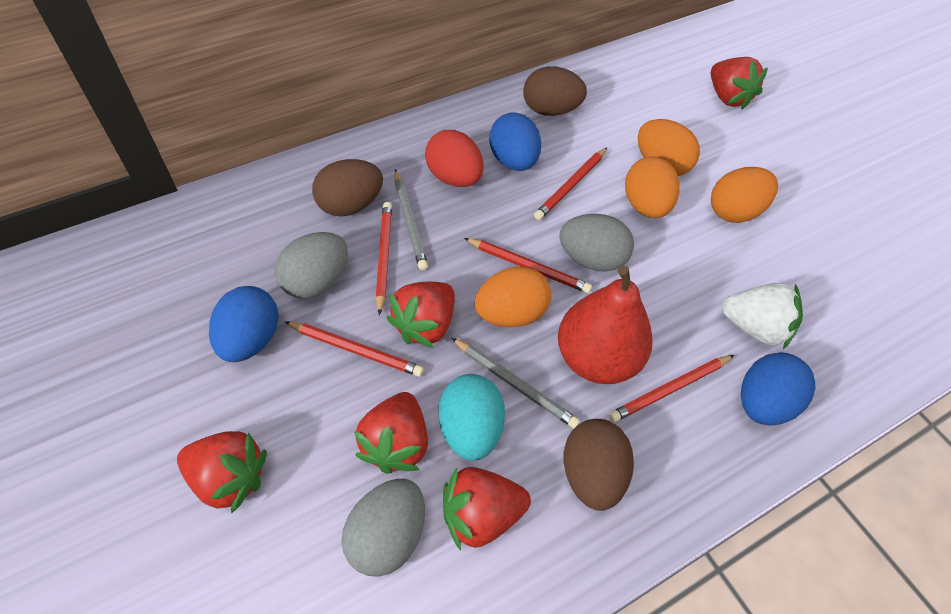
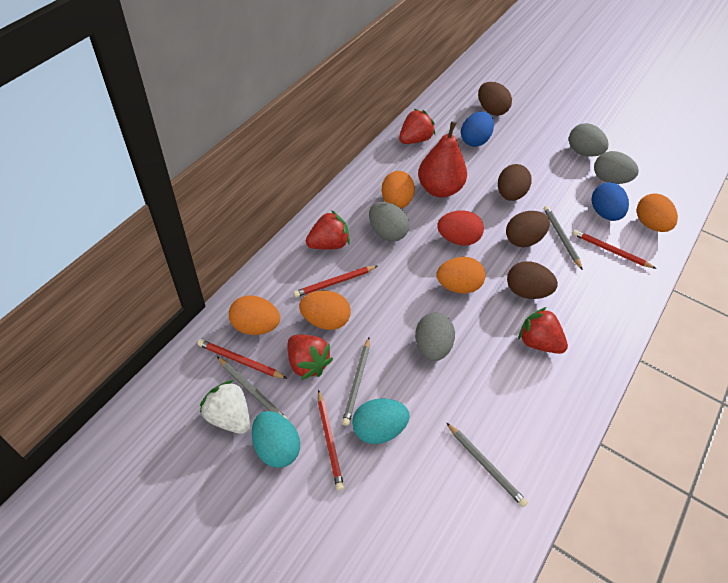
blue egg: 3 -> 2
brown egg: 3 -> 4
grey egg: 3 -> 4
grey pencil: 2 -> 4
orange egg: 4 -> 5
red pencil: 5 -> 4
red strawberry: 5 -> 4
turquoise egg: 1 -> 2

